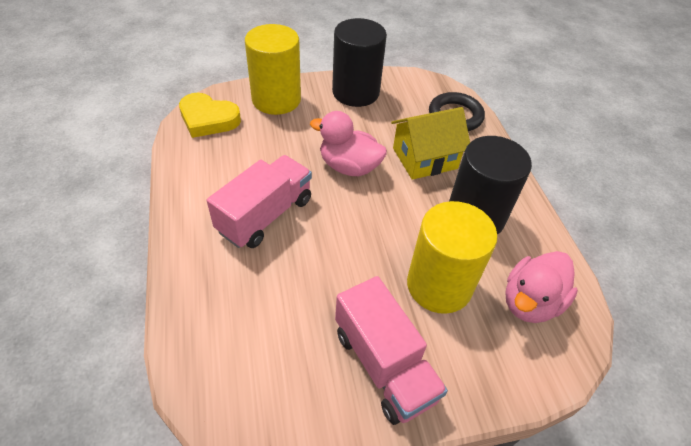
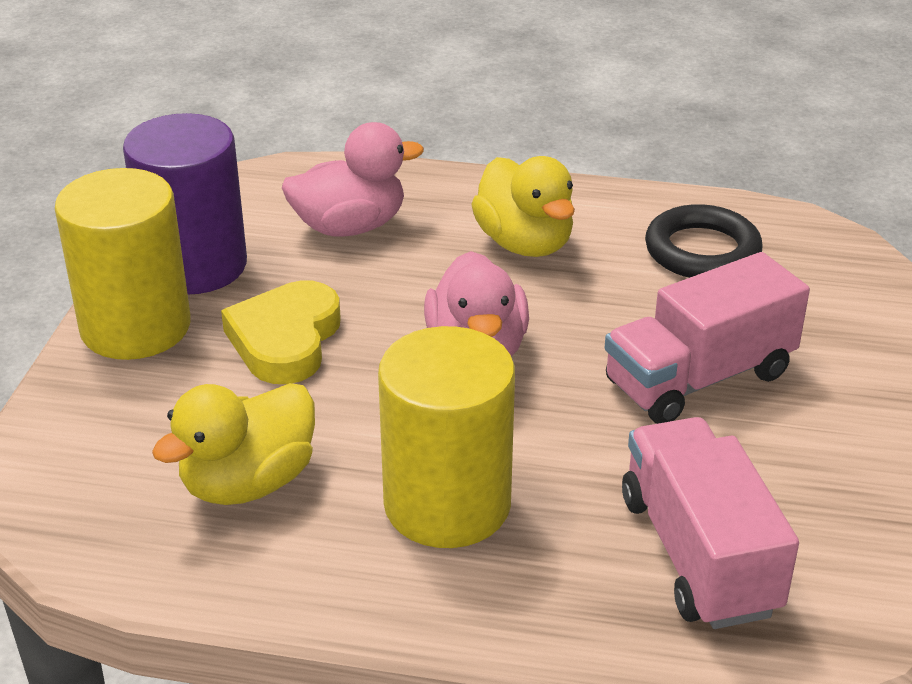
black cylinder: 2 -> 0
purple cylinder: 0 -> 1
yellow duck: 0 -> 2
yellow house: 1 -> 0

